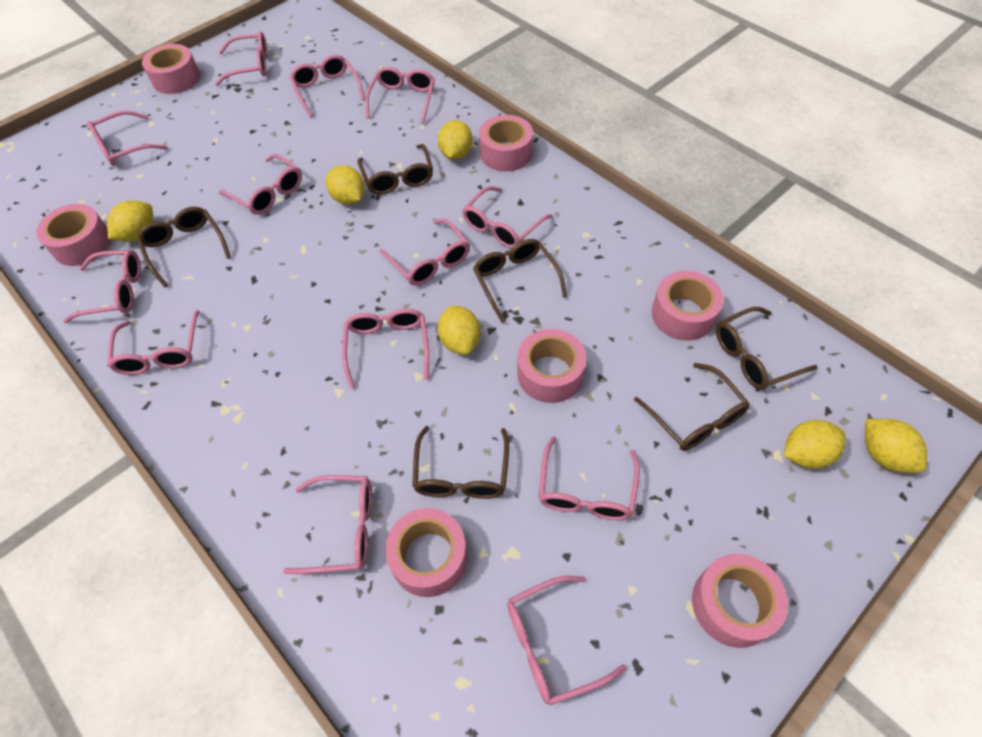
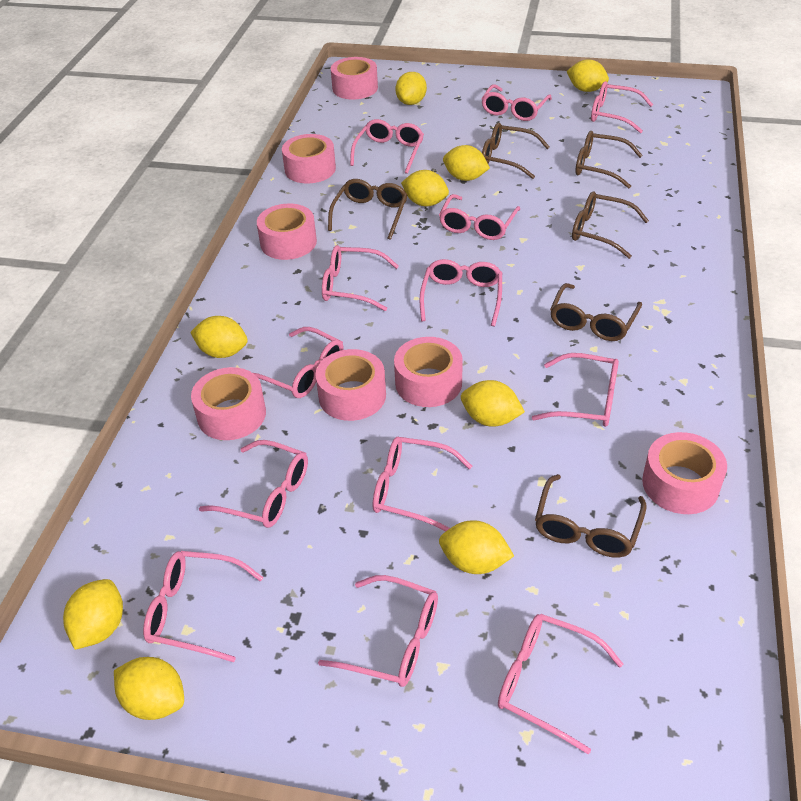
yellow lemon: 6 -> 9

